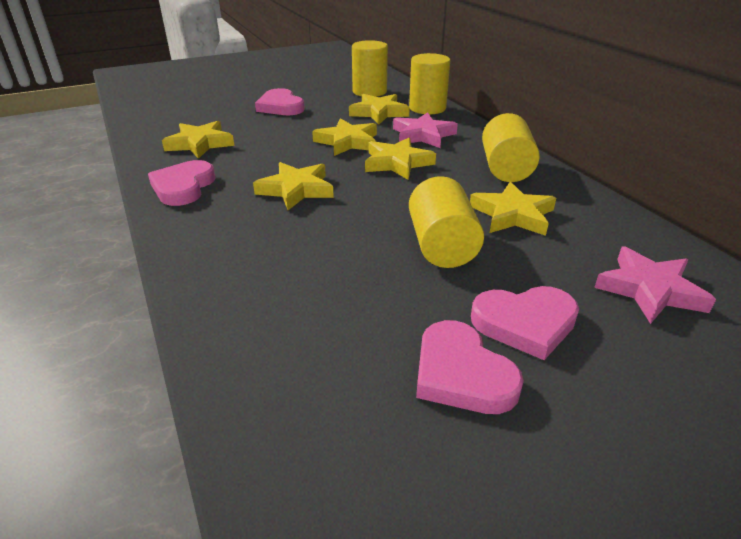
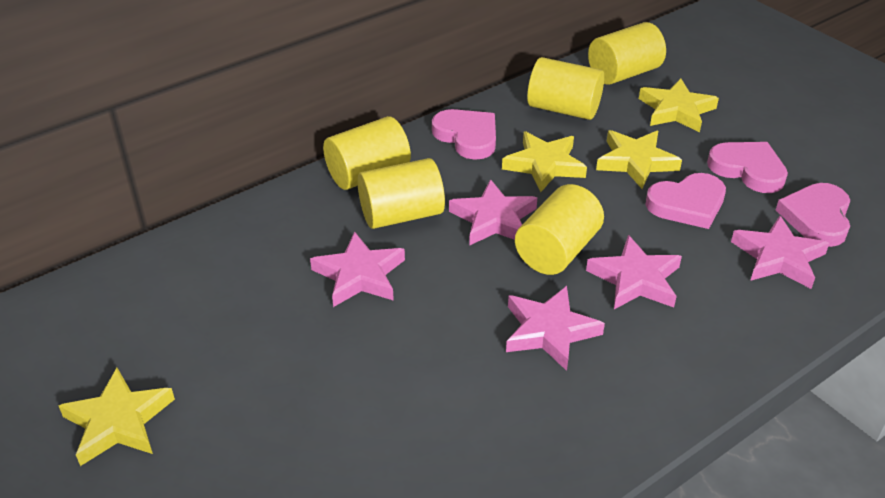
pink star: 2 -> 5
yellow cylinder: 4 -> 5
yellow star: 6 -> 4

